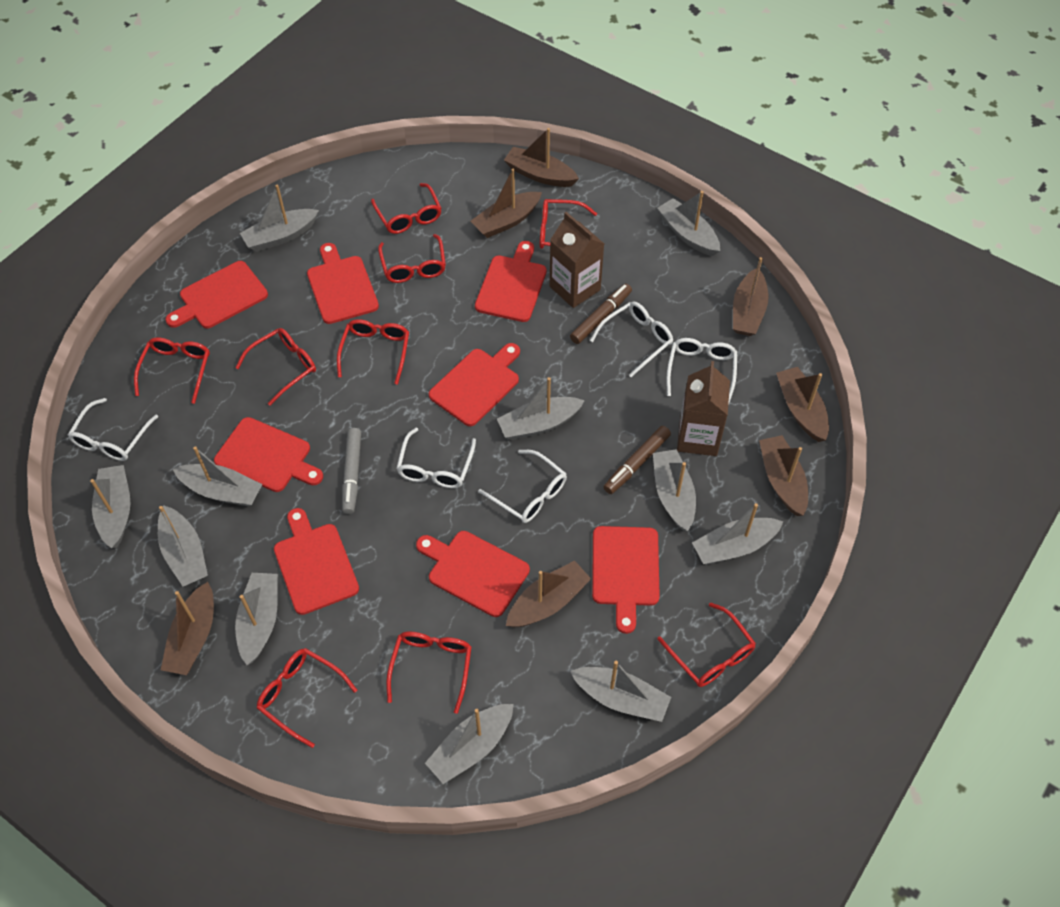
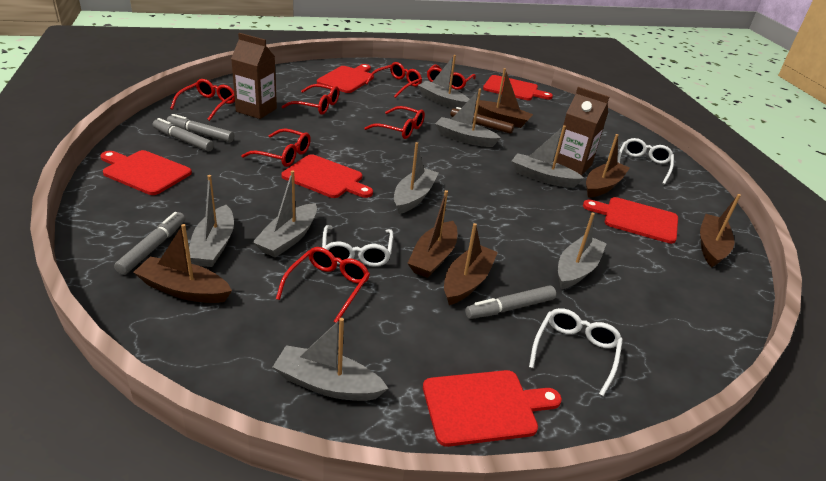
brown boat: 7 -> 6
brown marker: 2 -> 1
grey boat: 11 -> 8
grey marker: 1 -> 4
red cutting board: 8 -> 6
red glasses: 9 -> 7
white glasses: 5 -> 3

